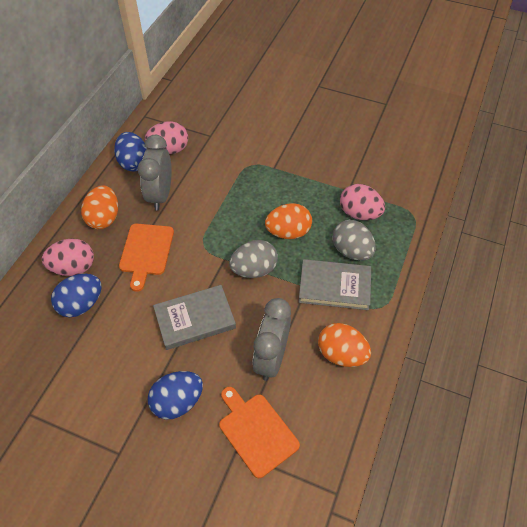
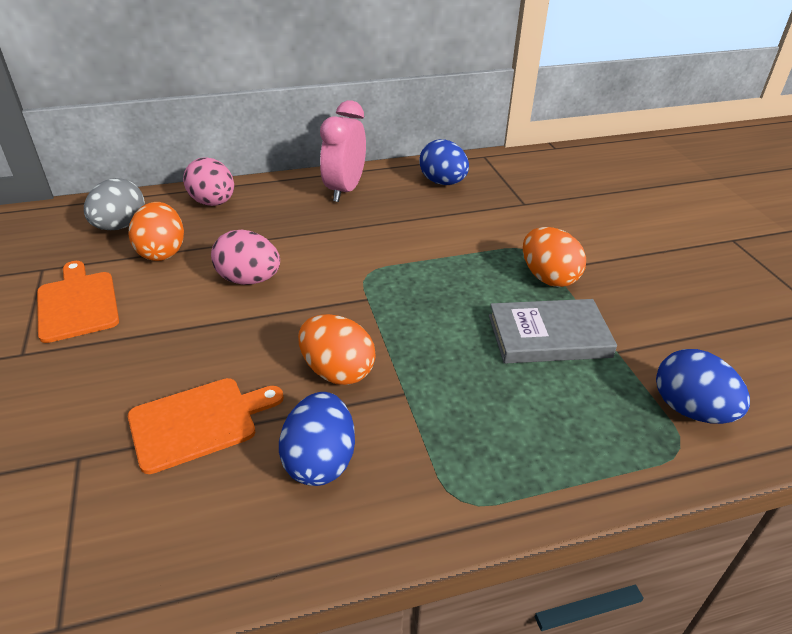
grey book: 2 -> 1
grey clock: 2 -> 0
grey egg: 2 -> 1
pink clock: 0 -> 1
pink egg: 3 -> 2

